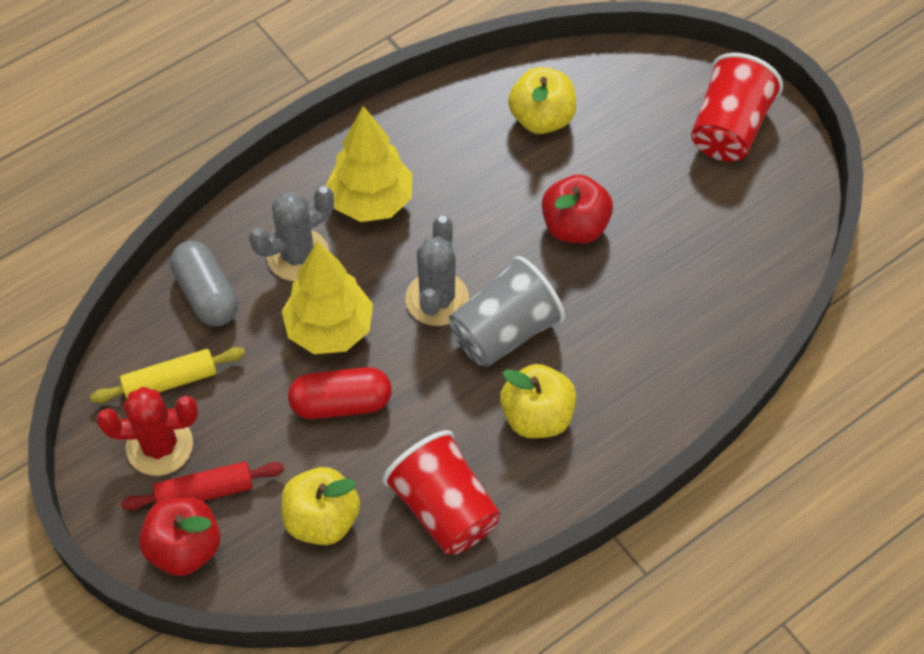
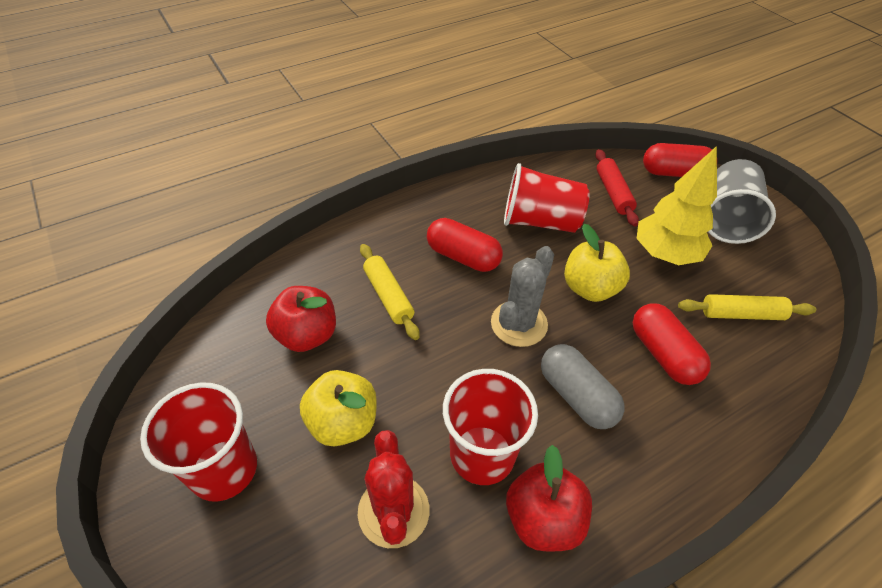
grey cactus: 2 -> 1
red capsule: 1 -> 3
red cup: 2 -> 3
yellow apple: 3 -> 2
yellow rolling pin: 1 -> 2
yellow tree: 2 -> 1

